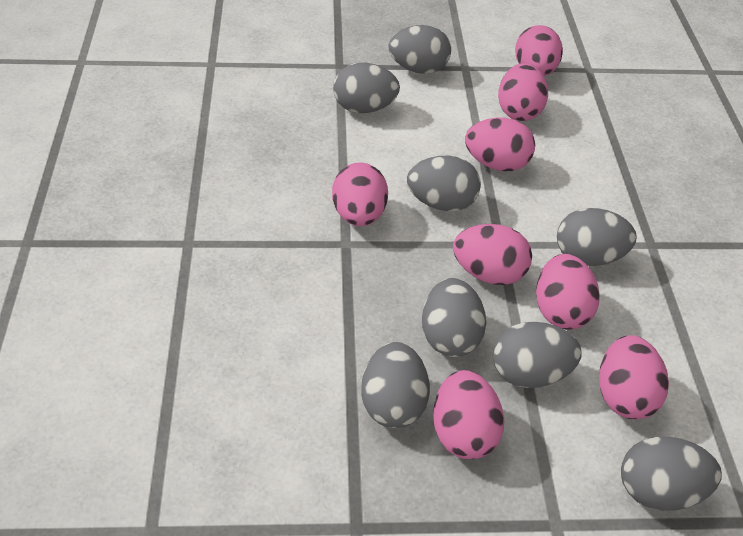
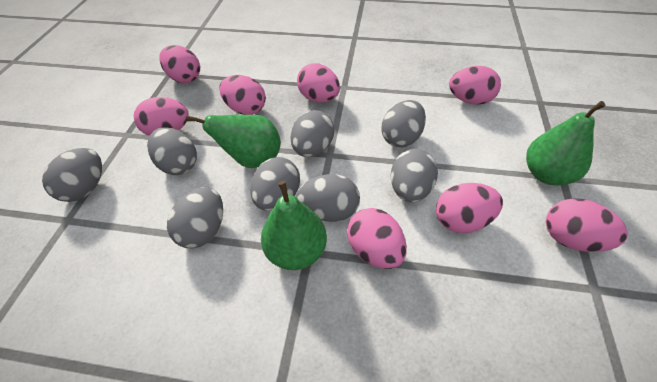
green pear: 0 -> 3

